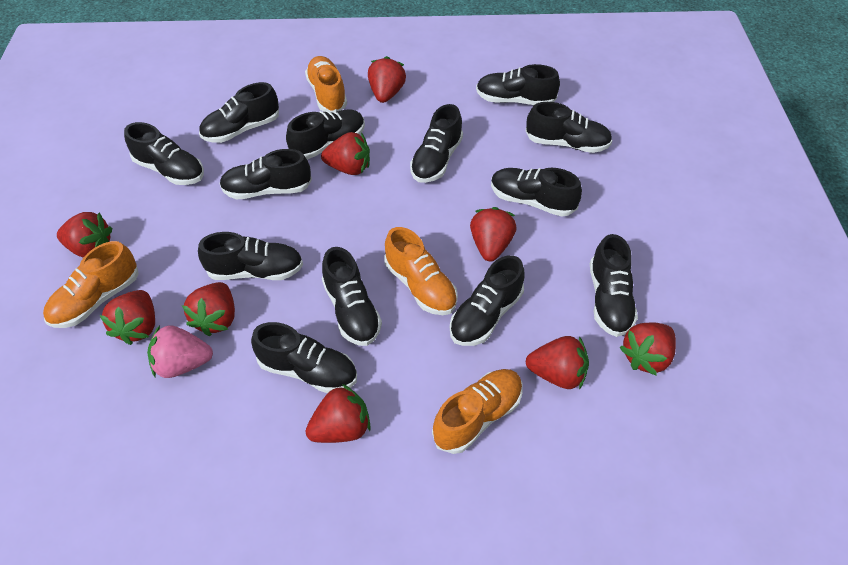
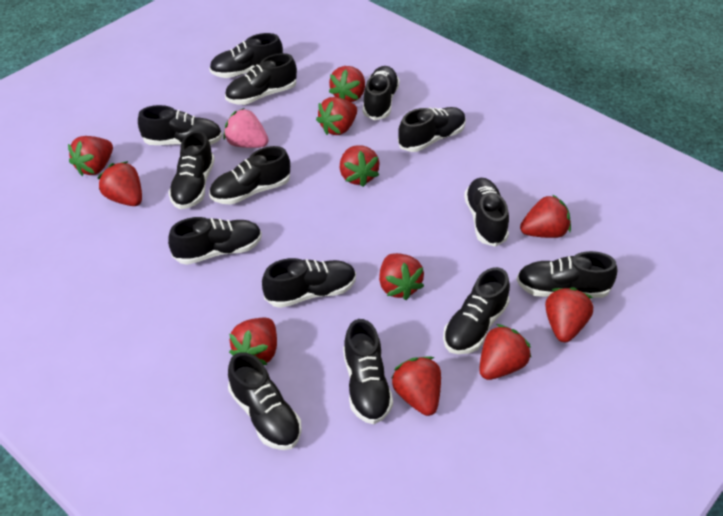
black shoe: 13 -> 14
orange shoe: 4 -> 0
red strawberry: 9 -> 11

